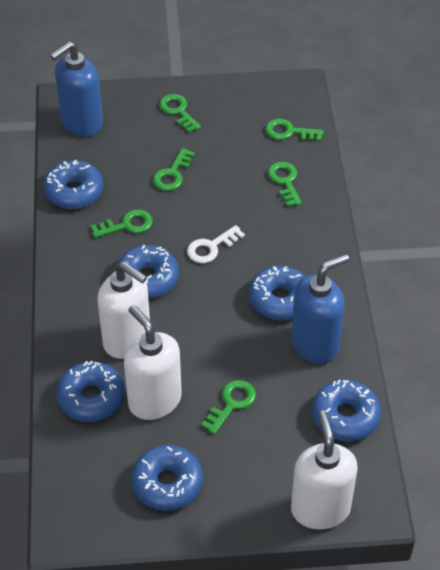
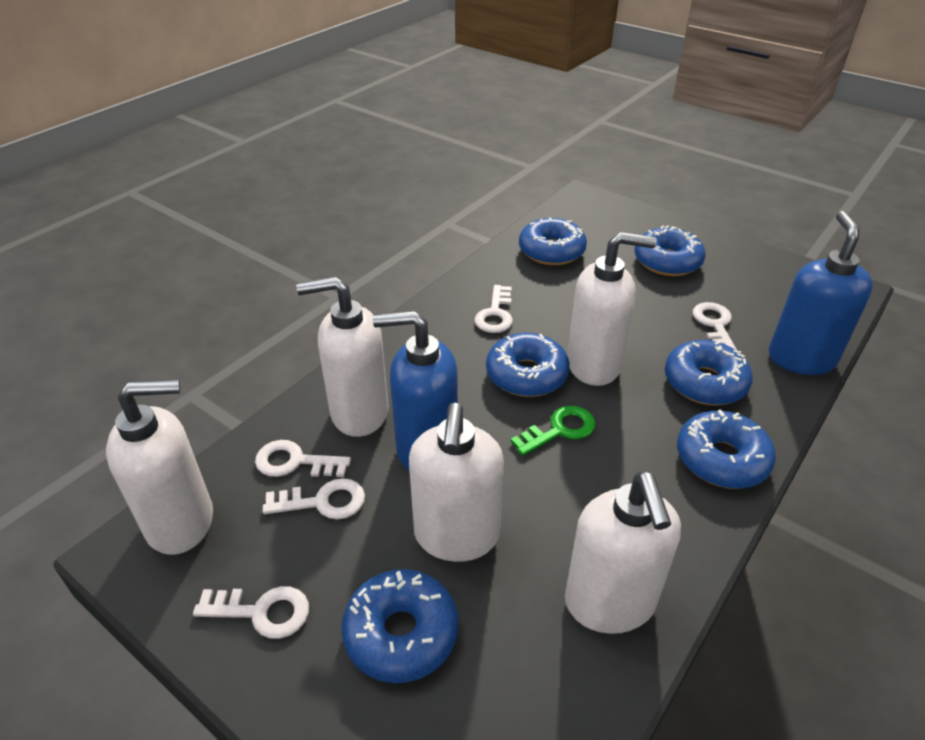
green key: 6 -> 1
white key: 1 -> 5
white soap dispenser: 3 -> 5

